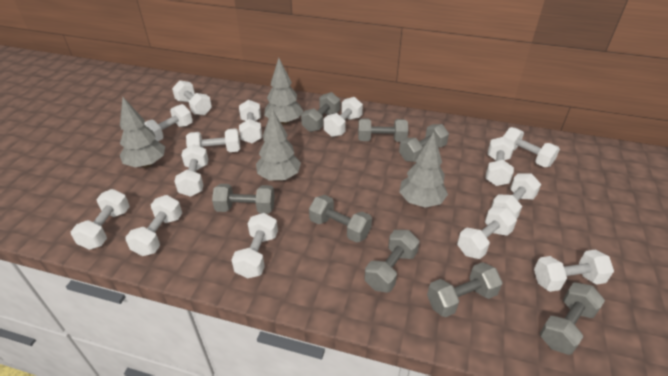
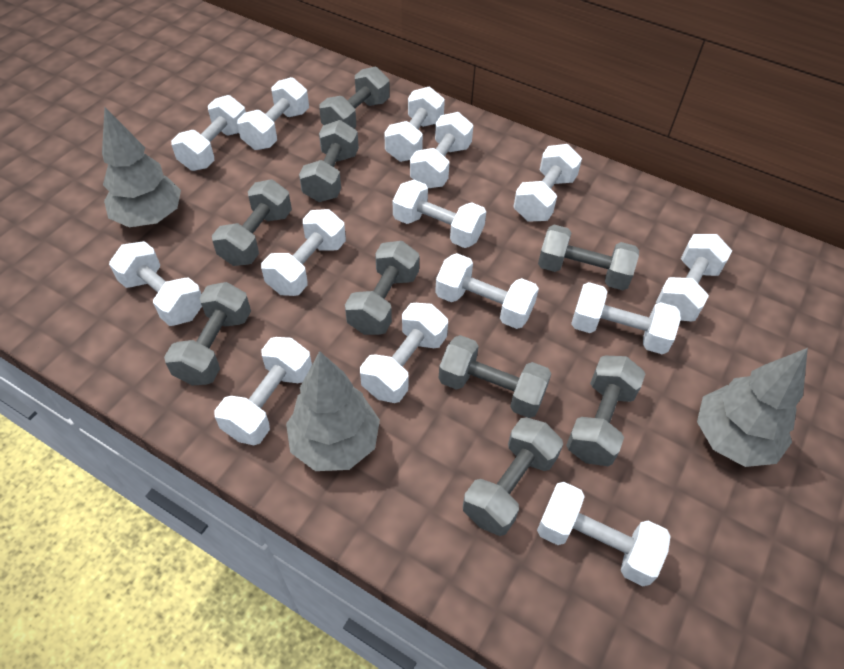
grey dumbbell: 8 -> 9
grey tree: 4 -> 3

